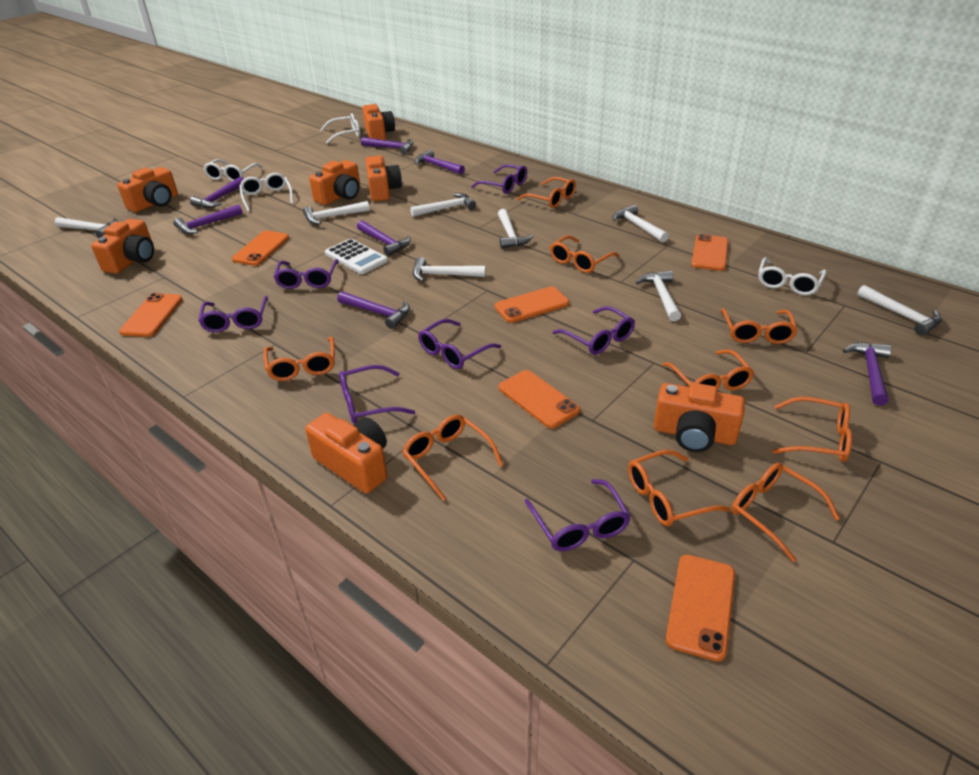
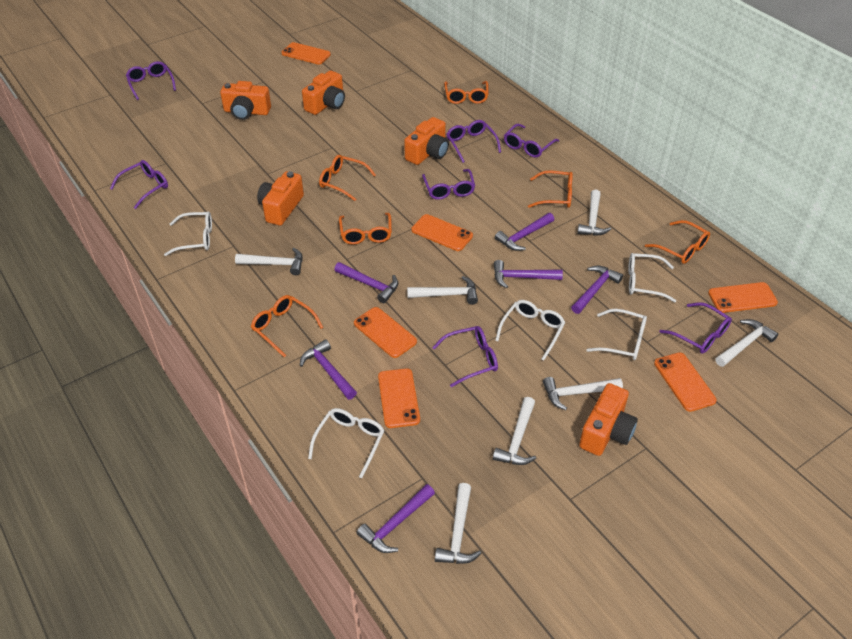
orange camera: 7 -> 5
orange glasses: 9 -> 6
purple hammer: 7 -> 6
white calculator: 1 -> 0
white glasses: 4 -> 5
white hammer: 8 -> 7

